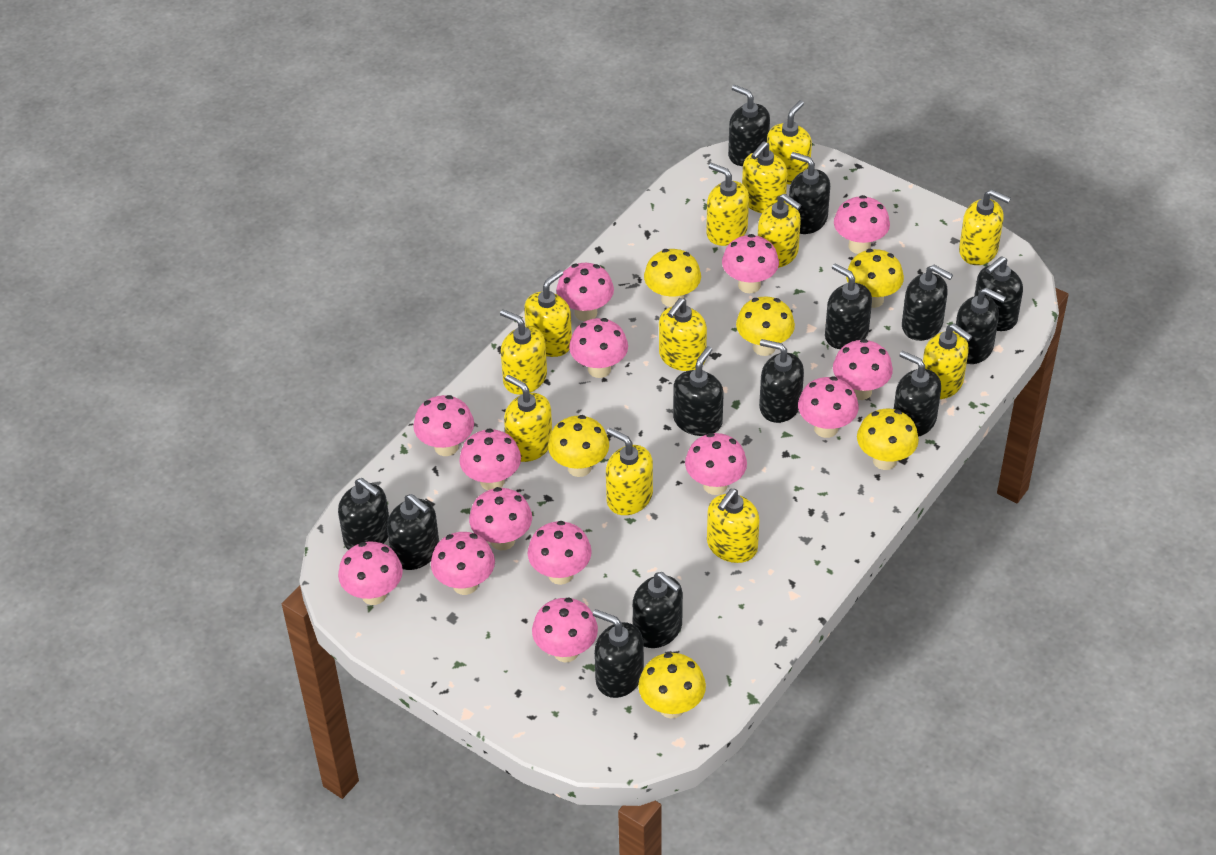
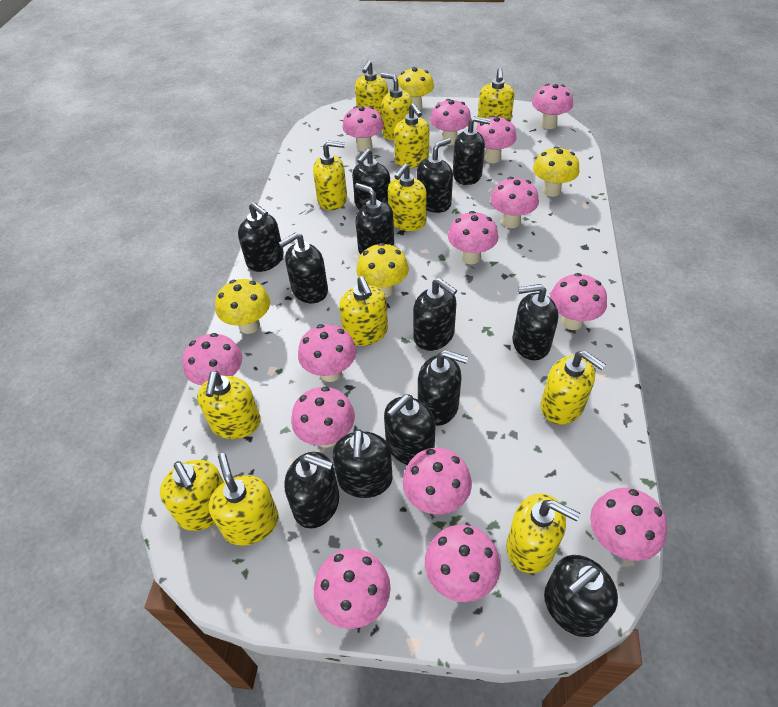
yellow mushroom: 6 -> 4

